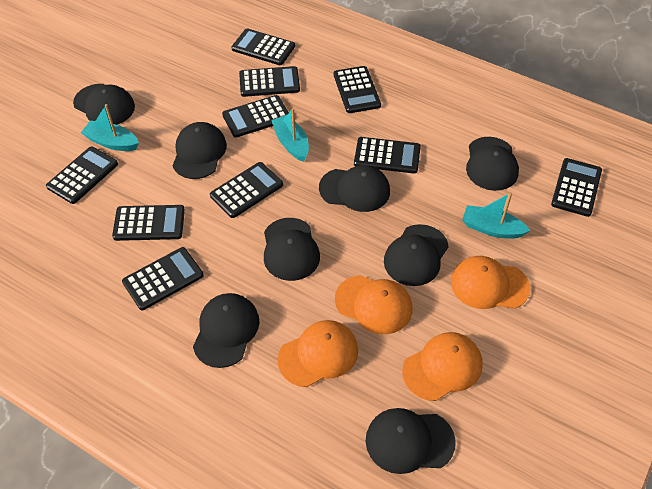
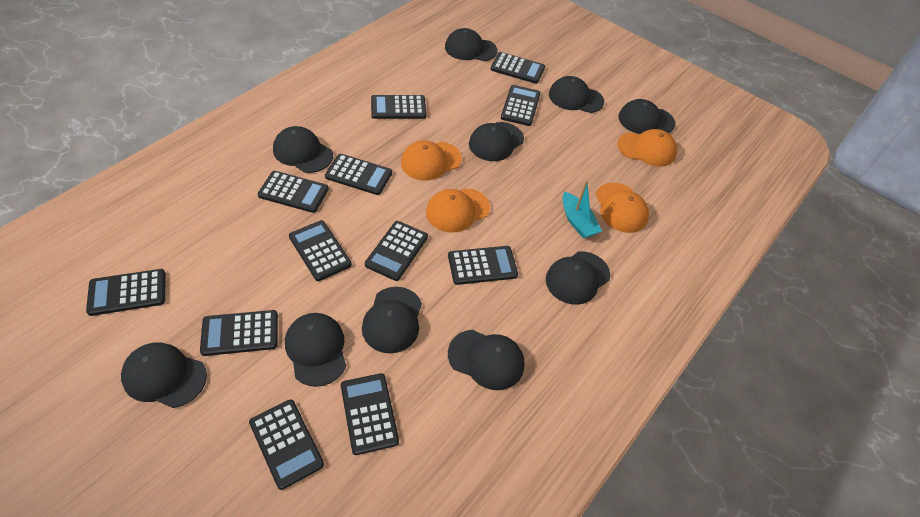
black calculator: 10 -> 12
black cap: 8 -> 10
turquoise boat: 3 -> 1

